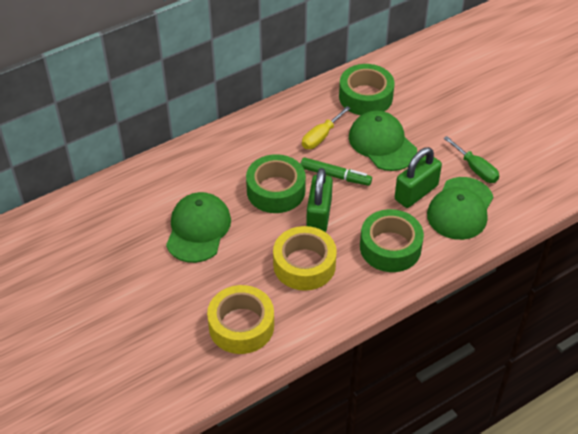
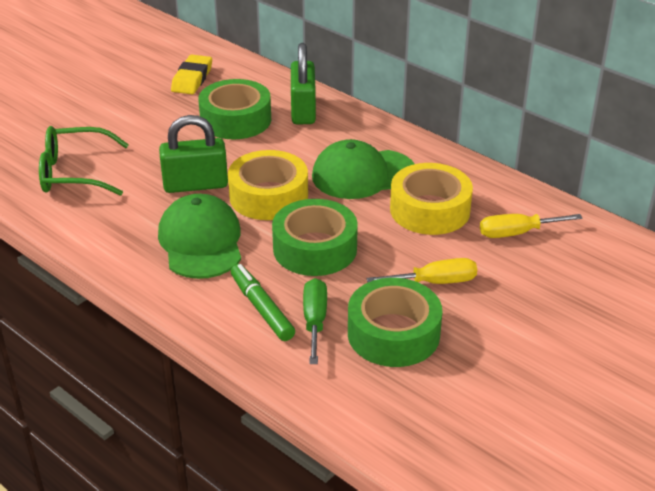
green cap: 3 -> 2
green glasses: 0 -> 1
yellow eraser: 0 -> 1
yellow screwdriver: 1 -> 2

